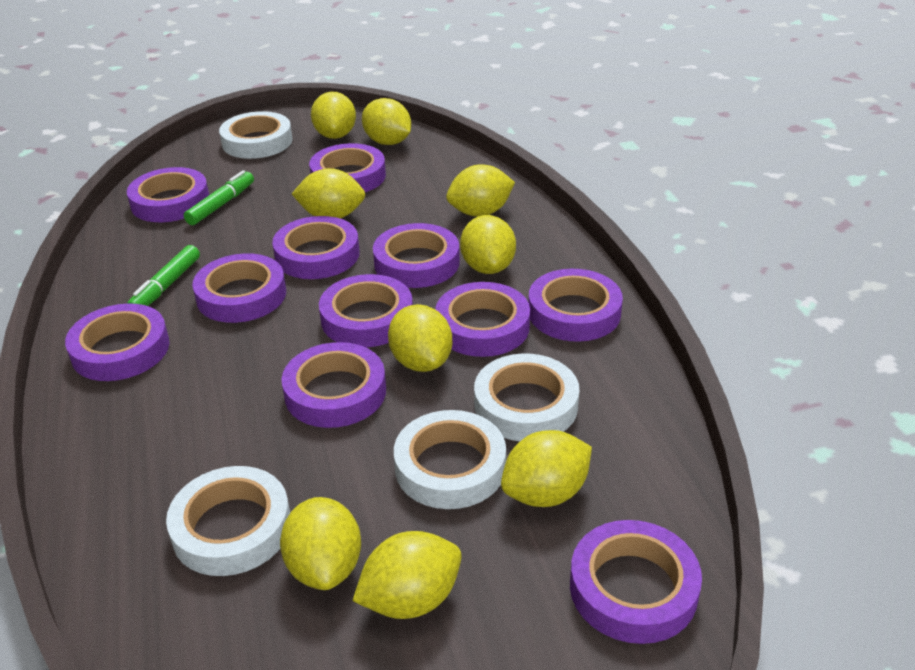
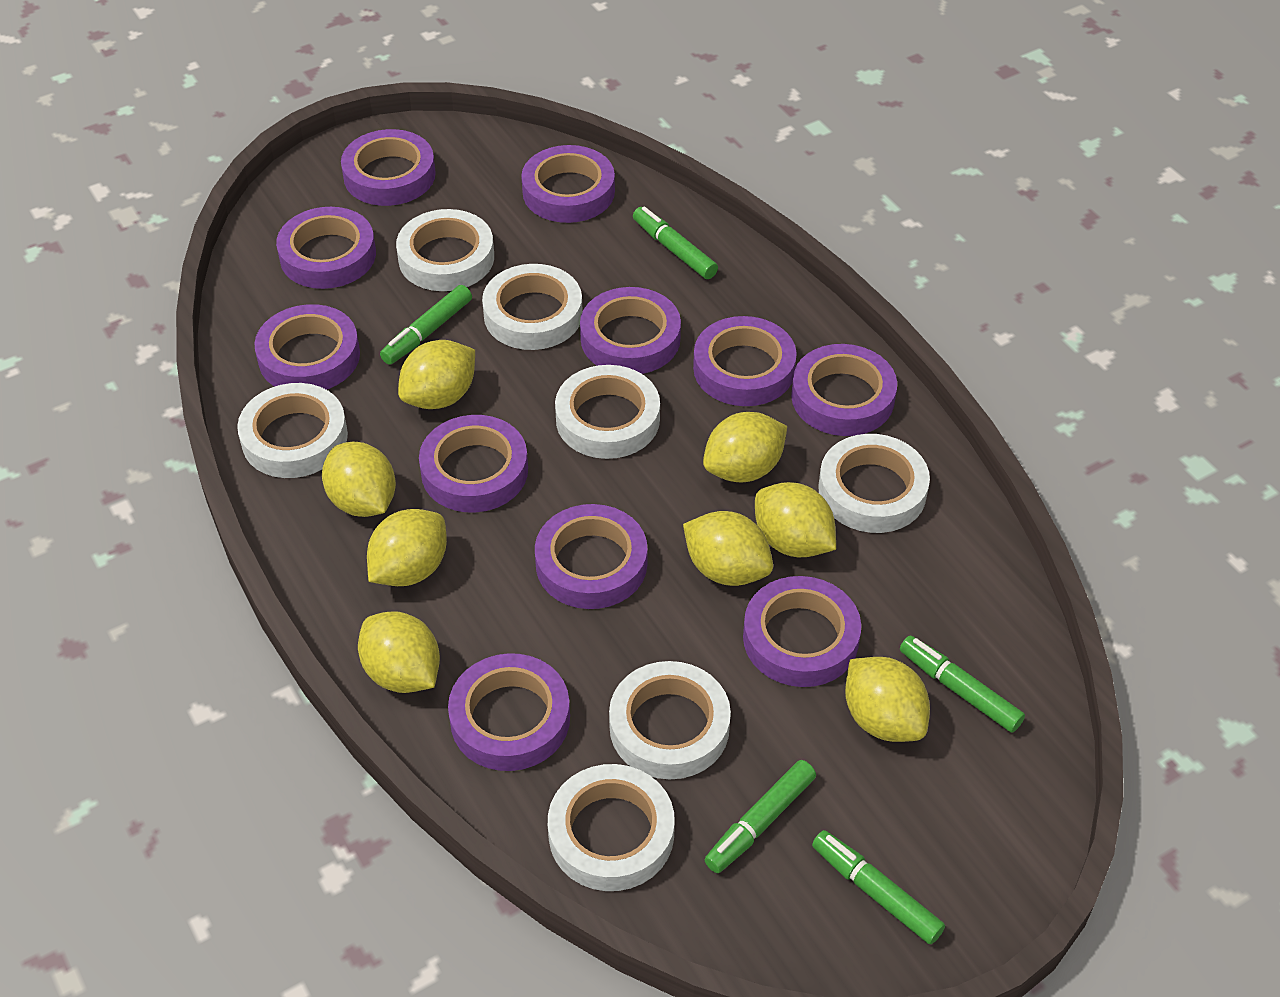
green marker: 2 -> 5
white tape: 4 -> 7
yellow lemon: 9 -> 8

